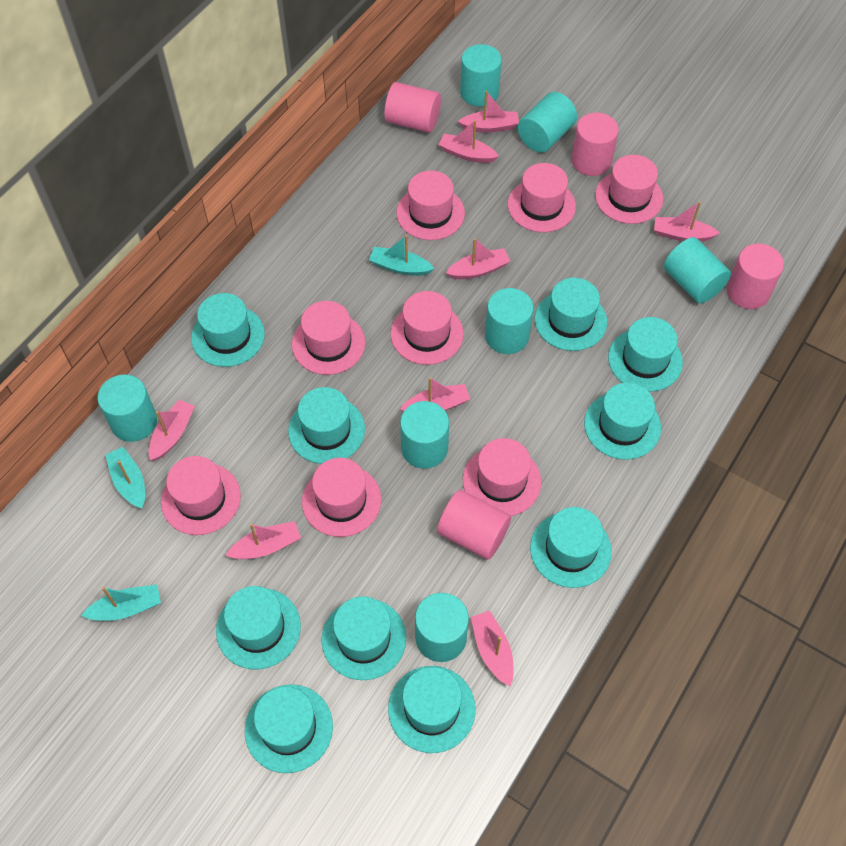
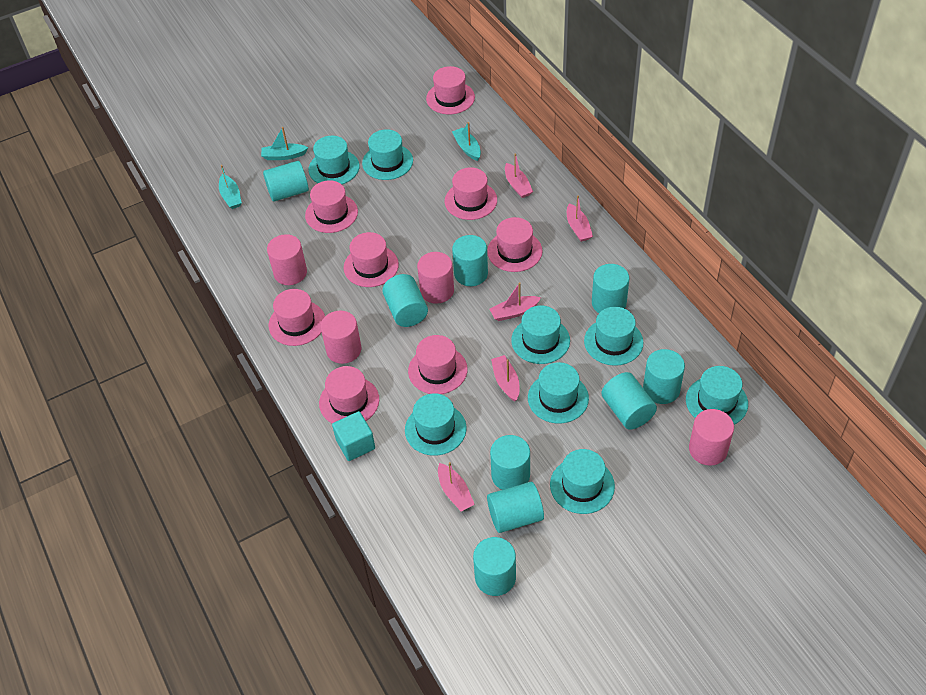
pink boat: 8 -> 5
turquoise cube: 0 -> 1
turquoise cylinder: 7 -> 9
turquoise hat: 10 -> 8

